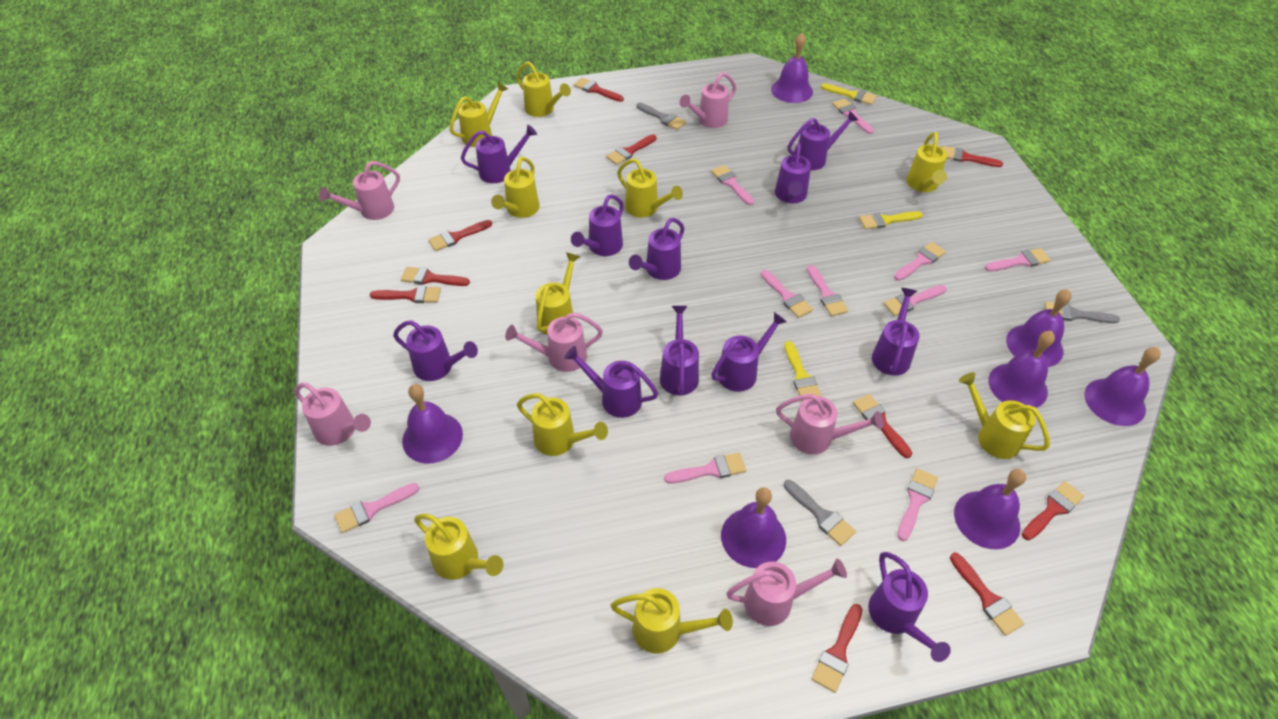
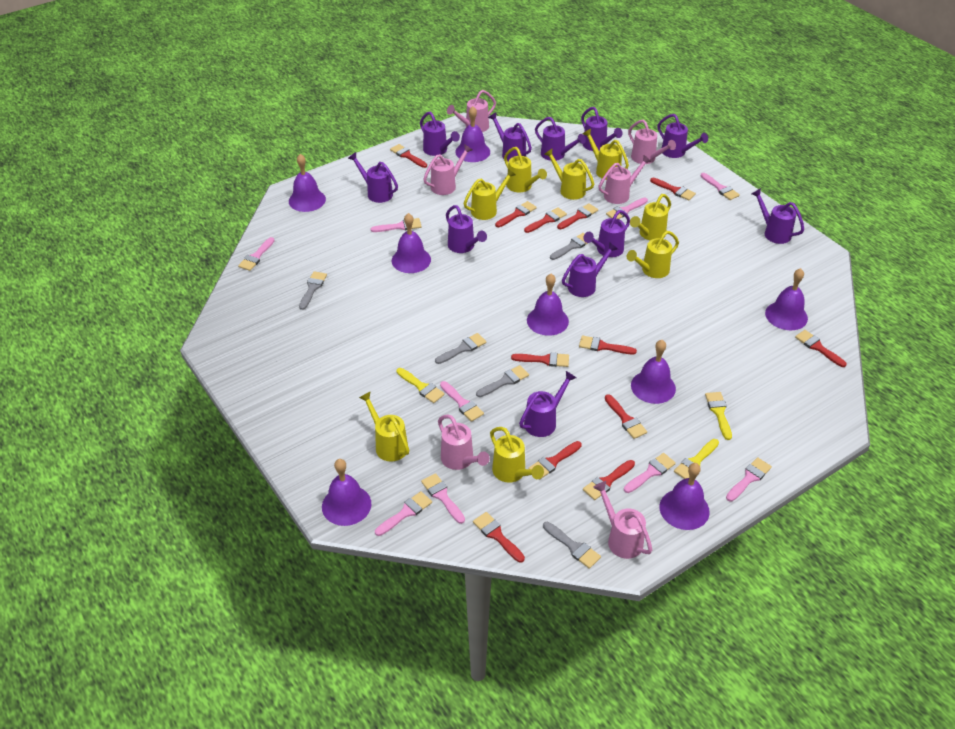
grey brush: 3 -> 5
pink brush: 10 -> 9
purple bell: 7 -> 8
red brush: 10 -> 12
yellow watering can: 10 -> 8

